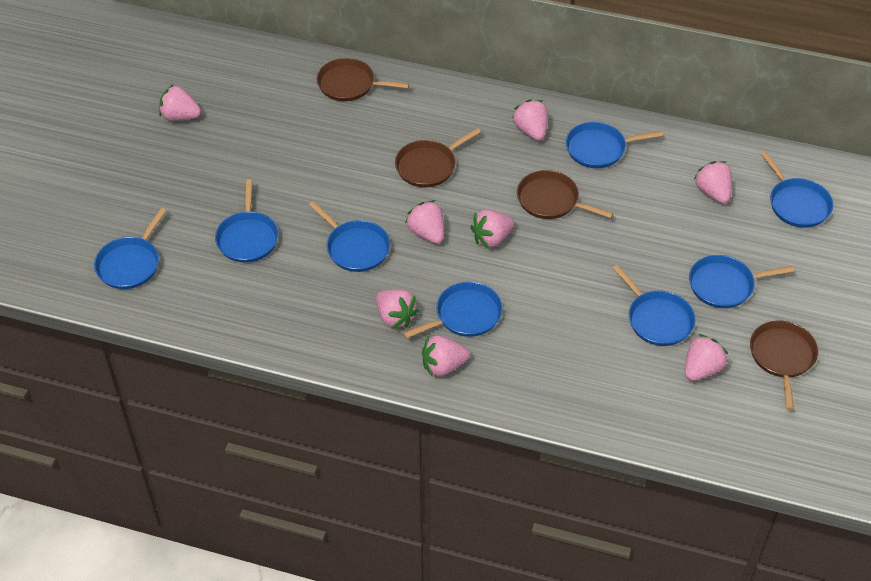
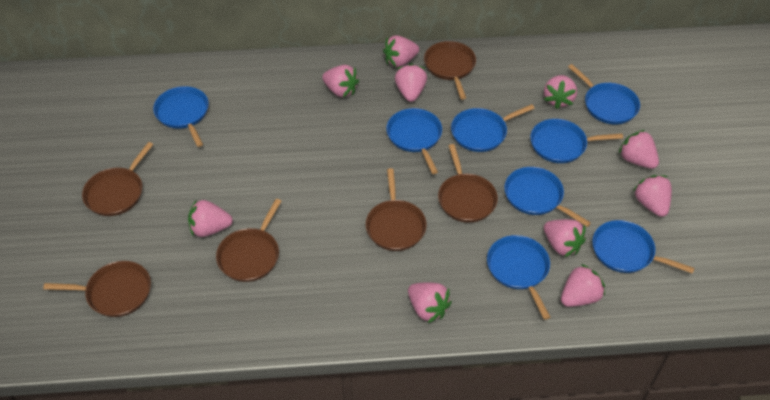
brown pan: 4 -> 6
pink strawberry: 8 -> 10

